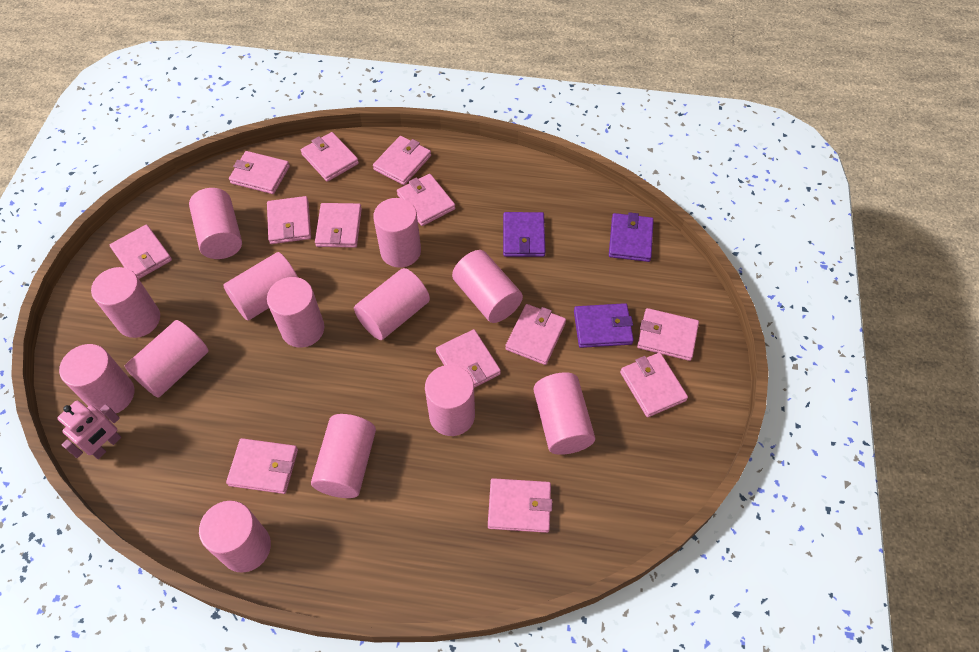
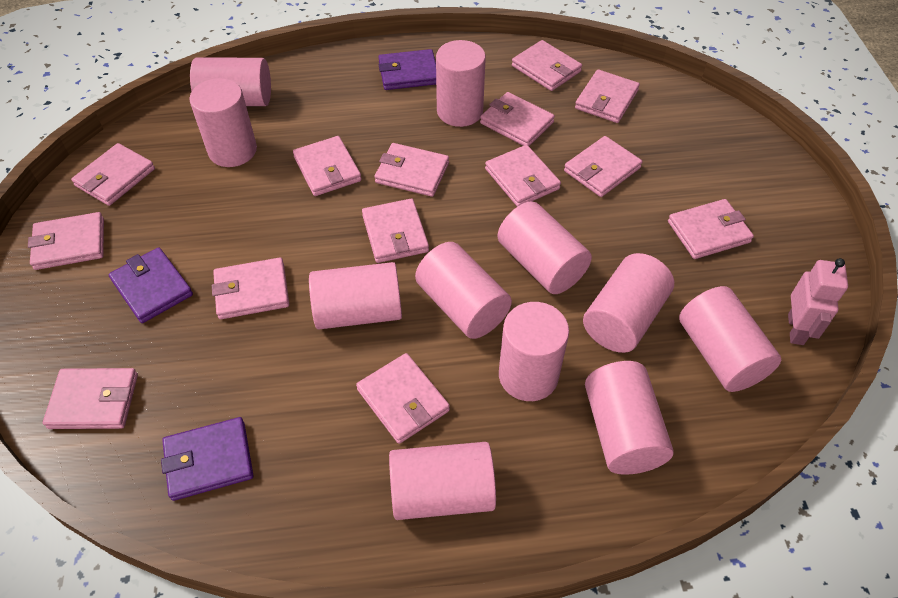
pink cylinder: 13 -> 11
pink wallet: 13 -> 14

